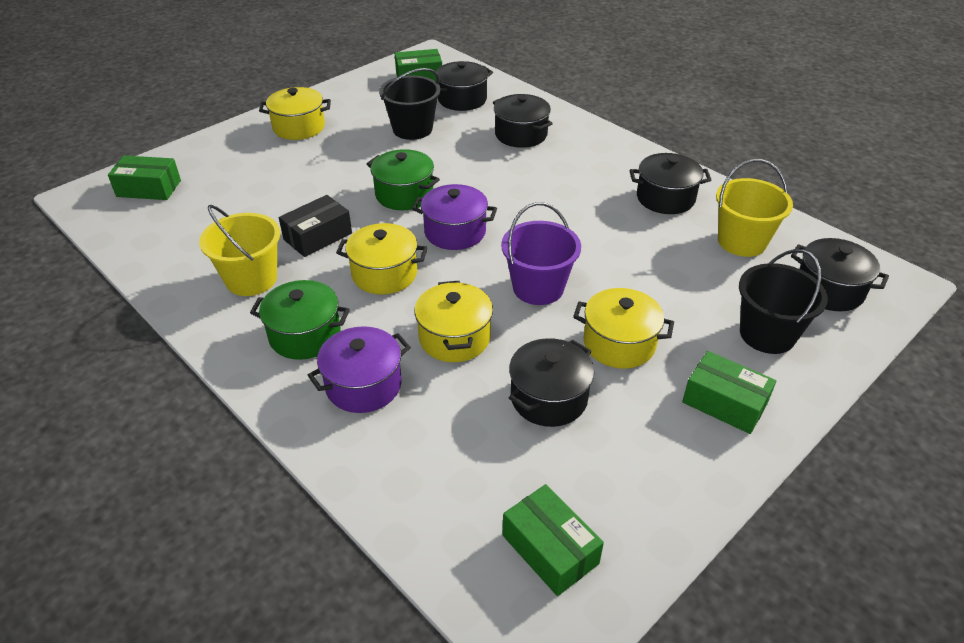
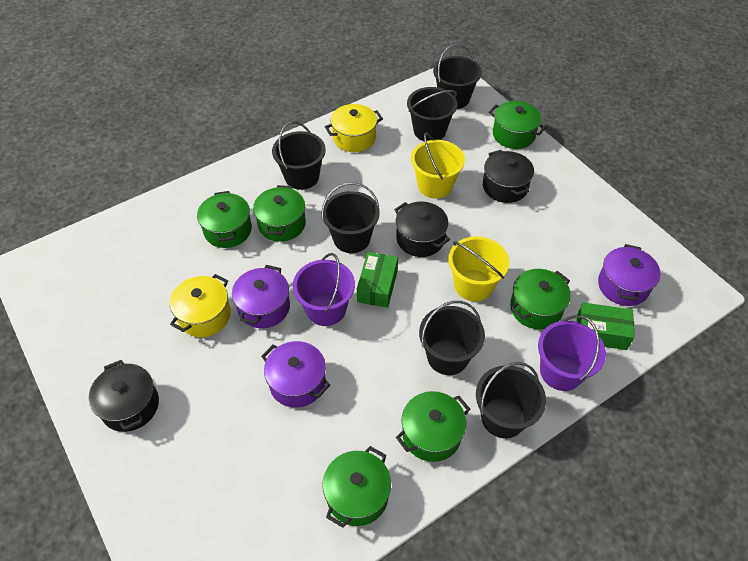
black box: 1 -> 0
black bucket: 2 -> 6
black pot: 5 -> 3
green box: 4 -> 2
green pot: 2 -> 6
purple bucket: 1 -> 2
purple pot: 2 -> 3
yellow pot: 4 -> 2

